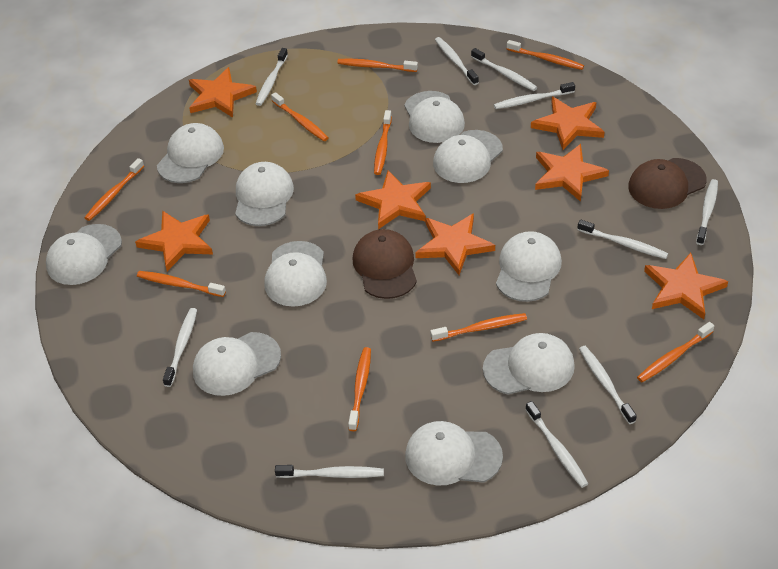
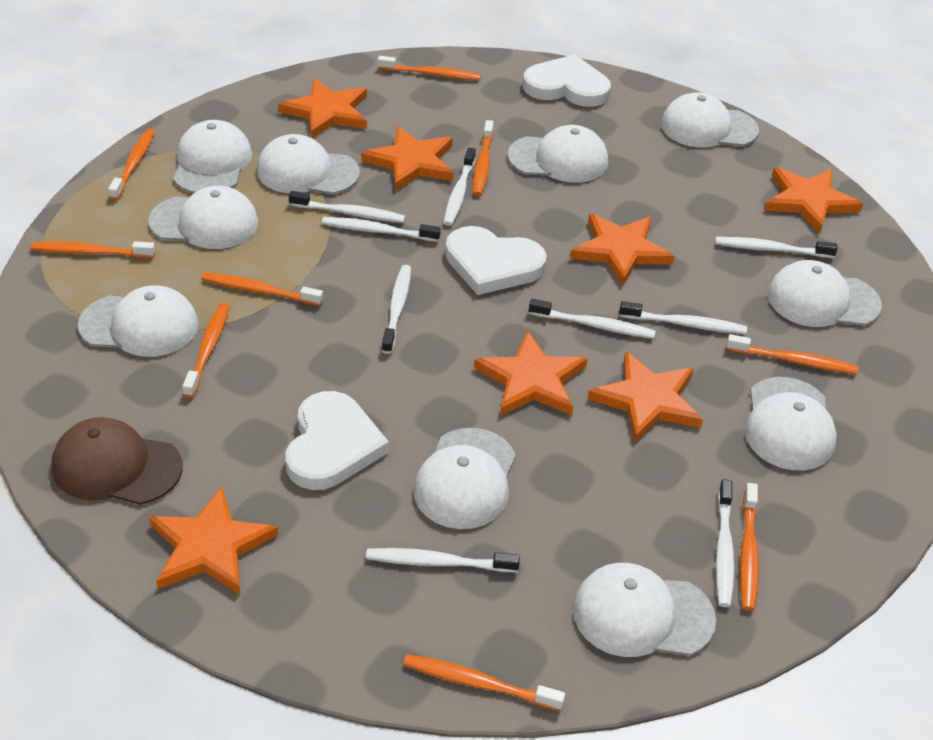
brown cap: 2 -> 1
white heart: 0 -> 3
white toothbrush: 10 -> 9

